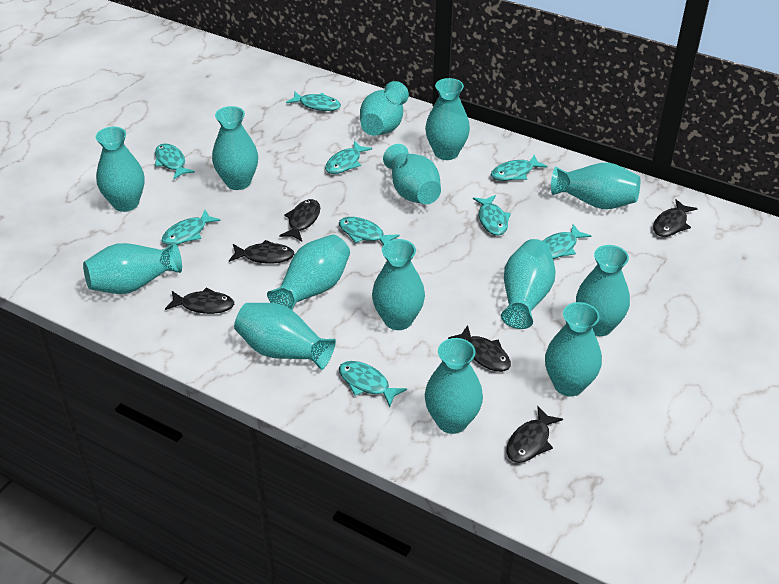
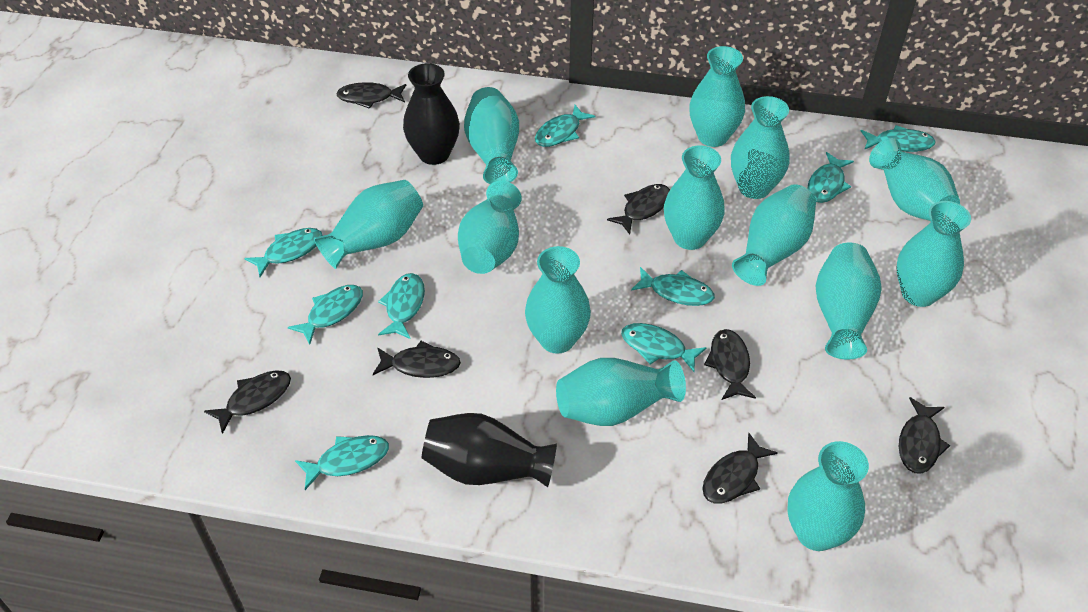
black fish: 6 -> 7
black vase: 0 -> 2
turquoise vase: 14 -> 13

